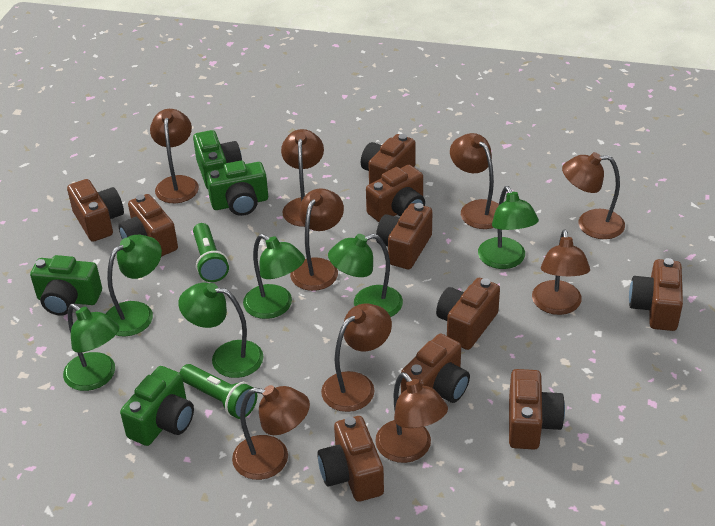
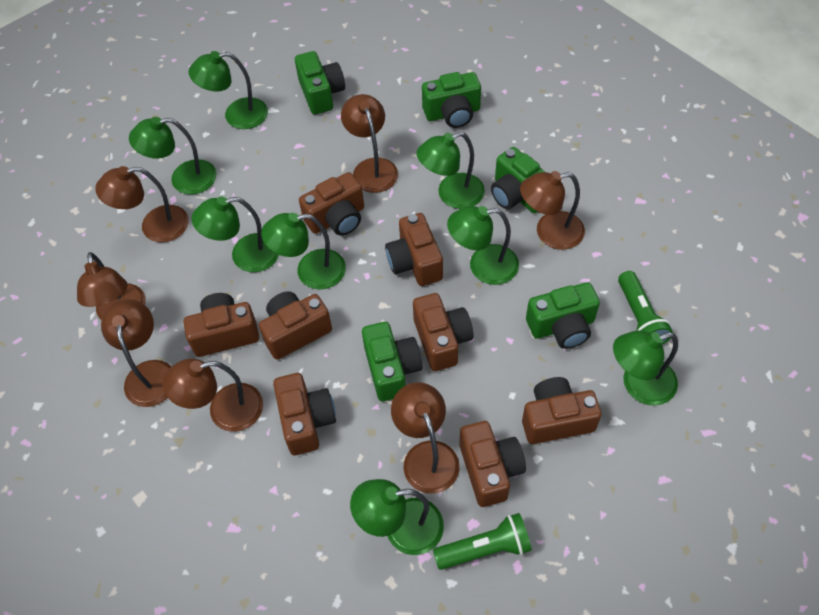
brown camera: 10 -> 8
brown lamp: 9 -> 7
green camera: 4 -> 5
green lamp: 6 -> 8

